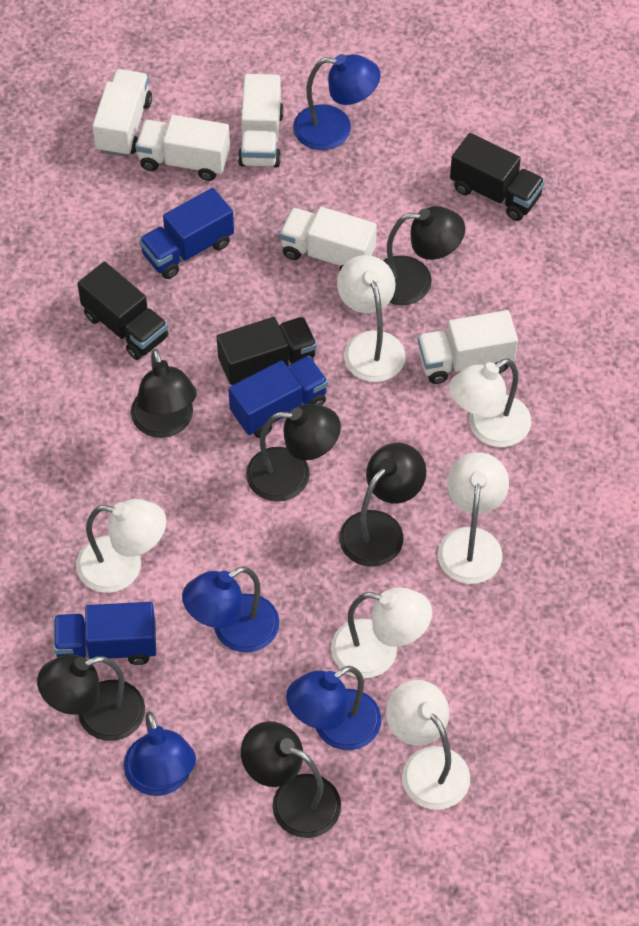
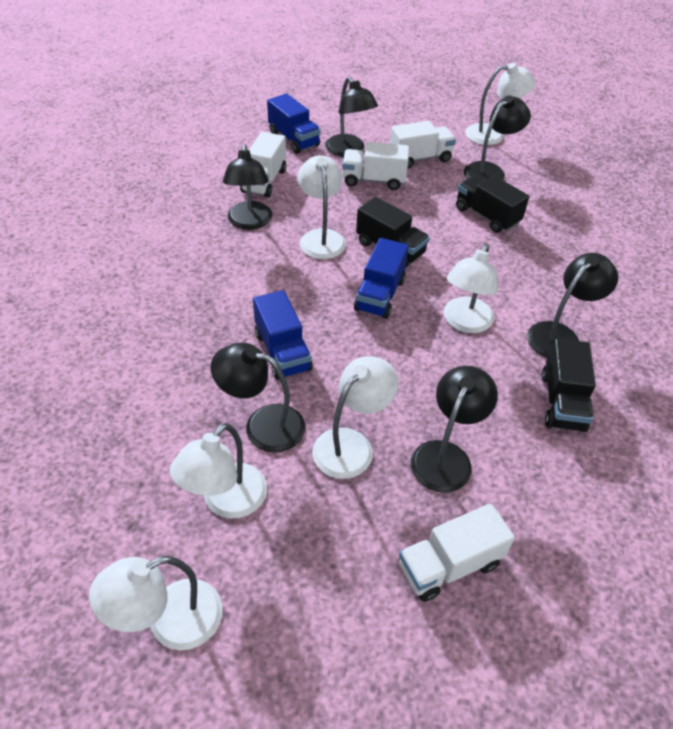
blue lamp: 4 -> 0
white truck: 5 -> 4

